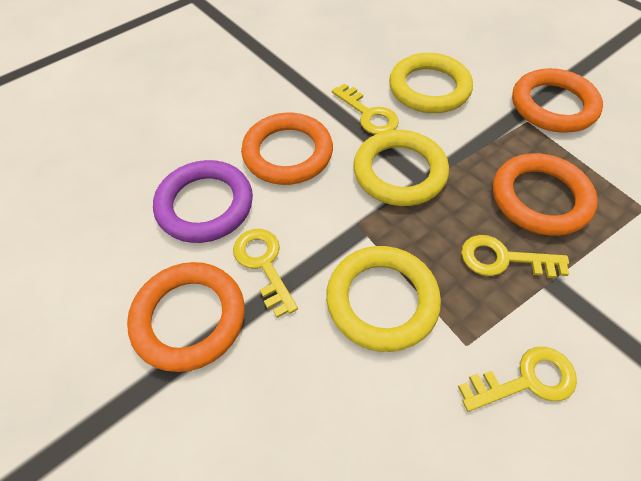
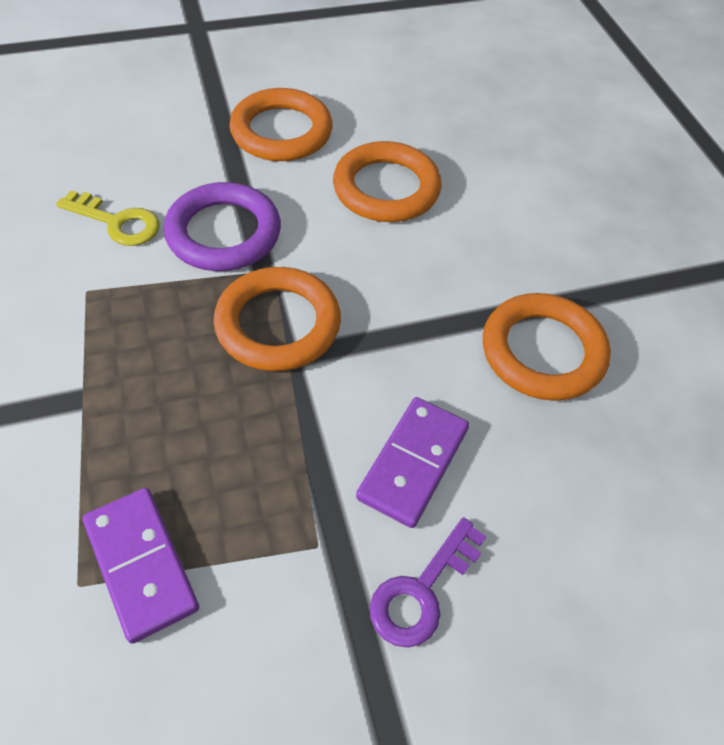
purple domino: 0 -> 2
purple key: 0 -> 1
yellow key: 4 -> 1
yellow ring: 3 -> 0

